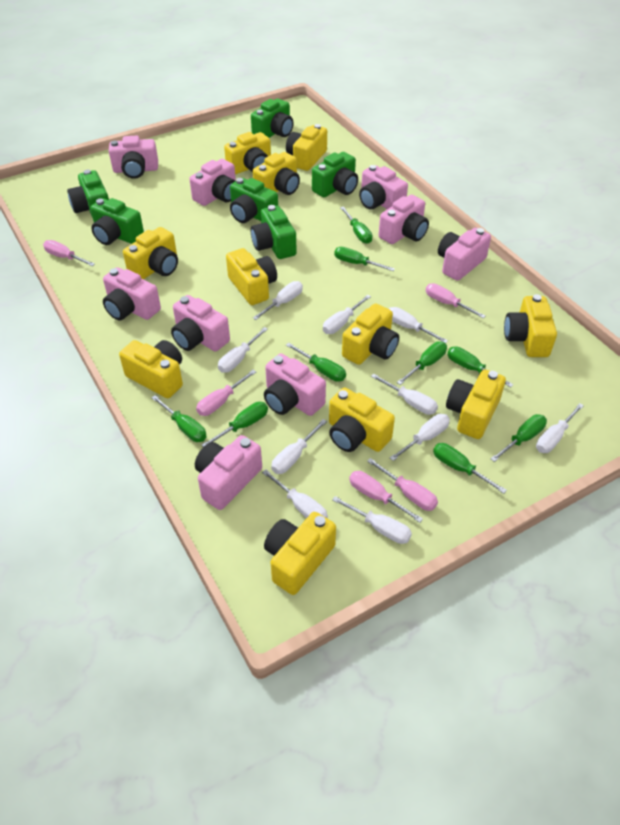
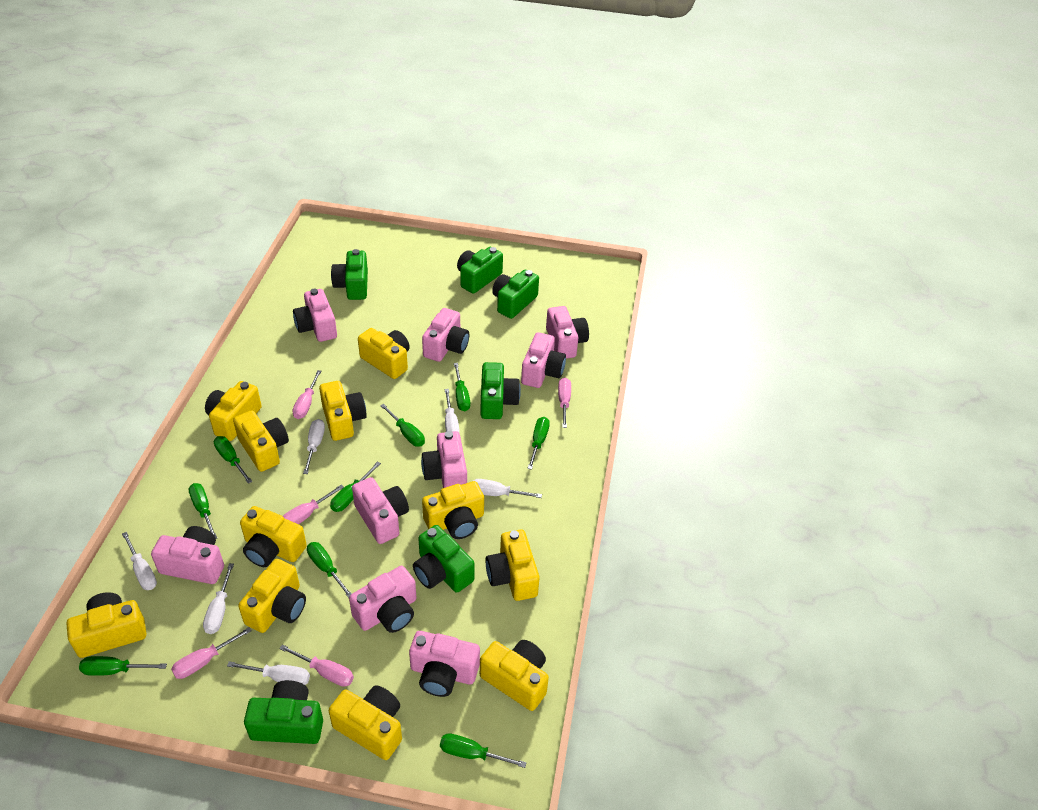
white screwdriver: 10 -> 6

